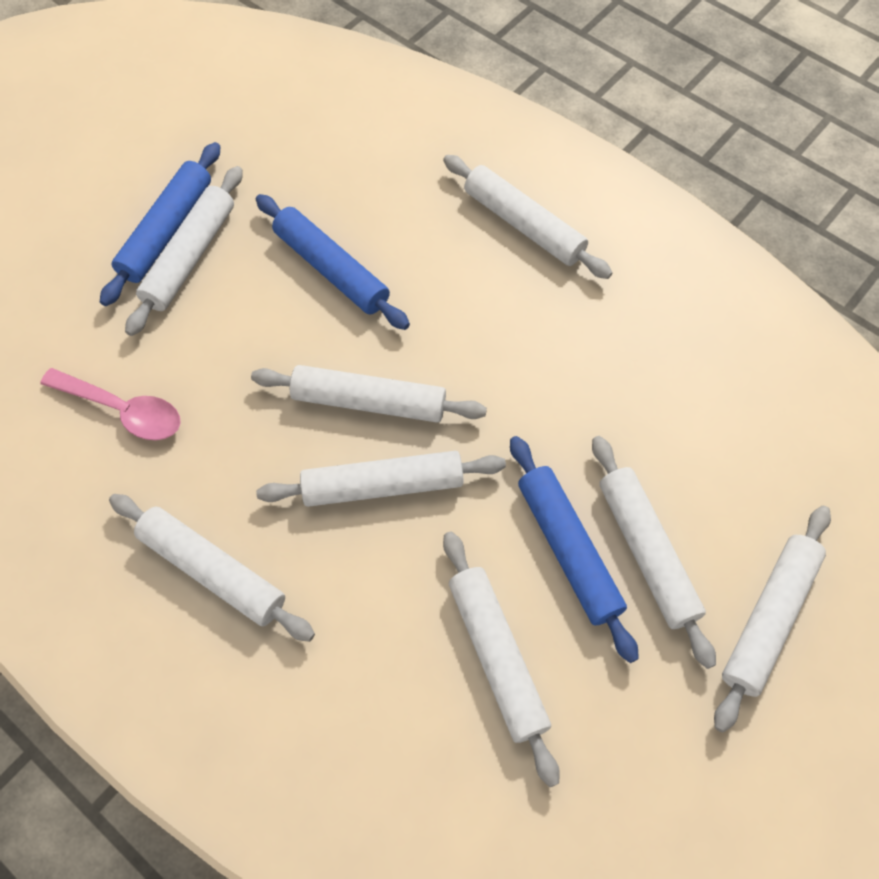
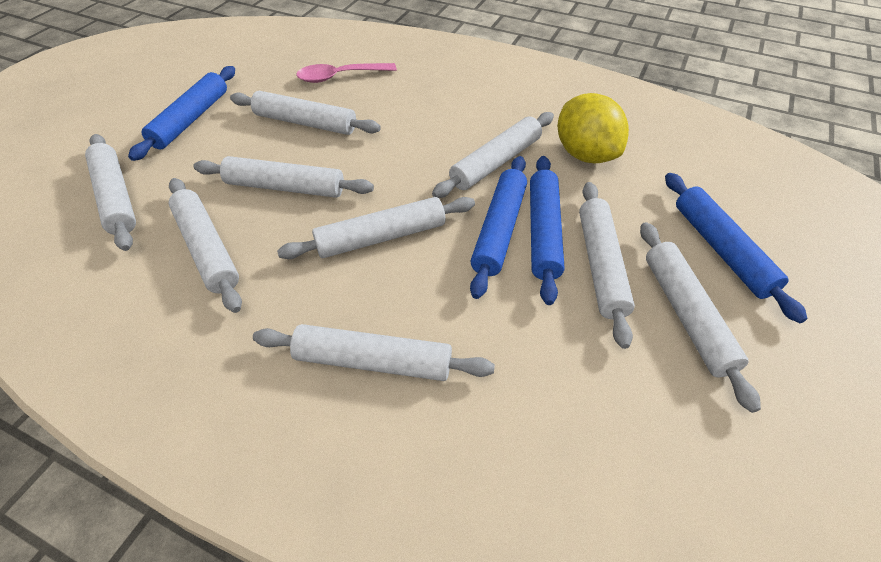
blue rolling pin: 3 -> 4
white rolling pin: 8 -> 9
yellow lemon: 0 -> 1

